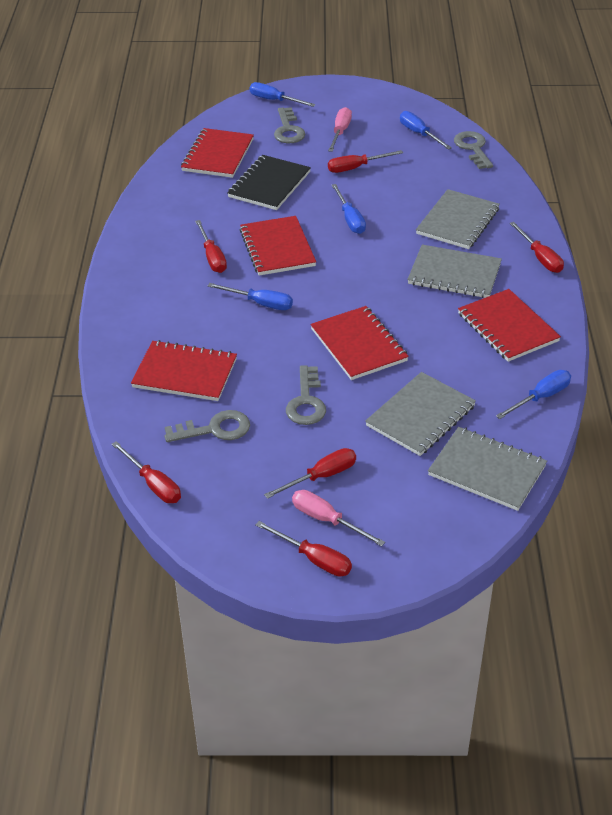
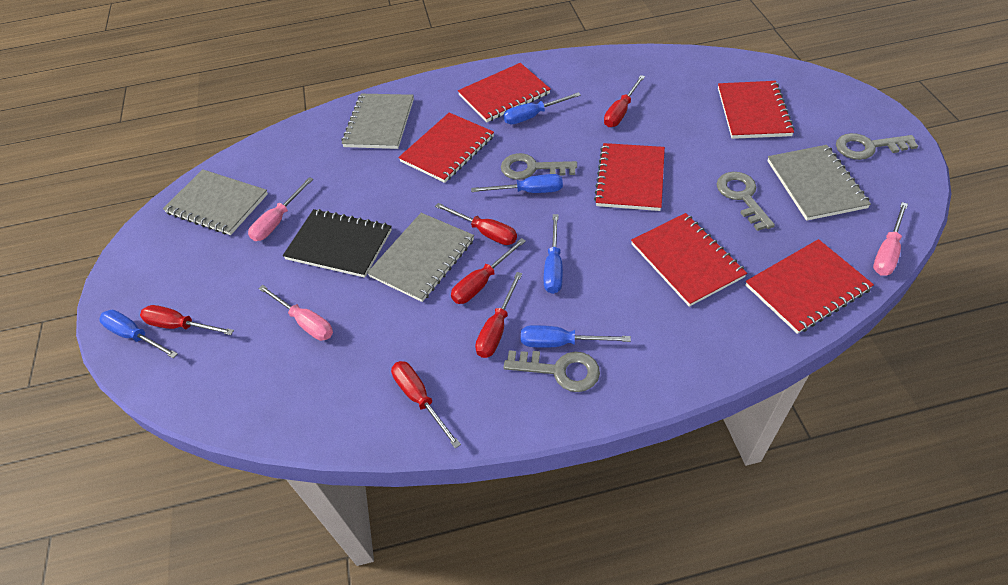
pink screwdriver: 2 -> 3
red notebook: 5 -> 6

